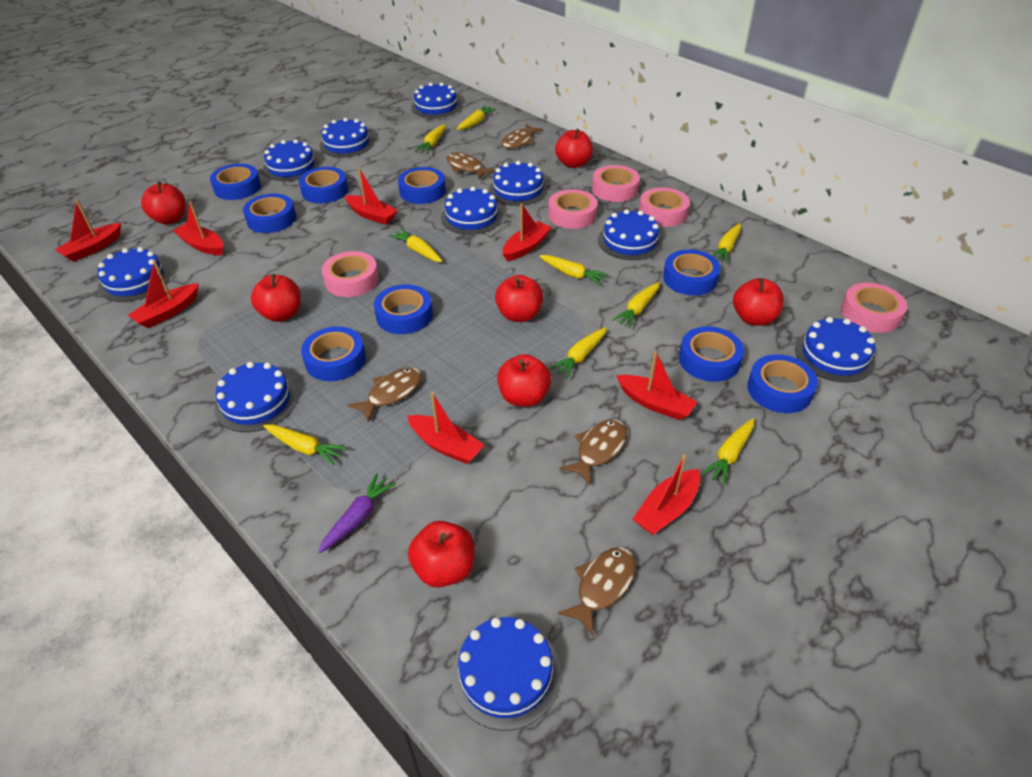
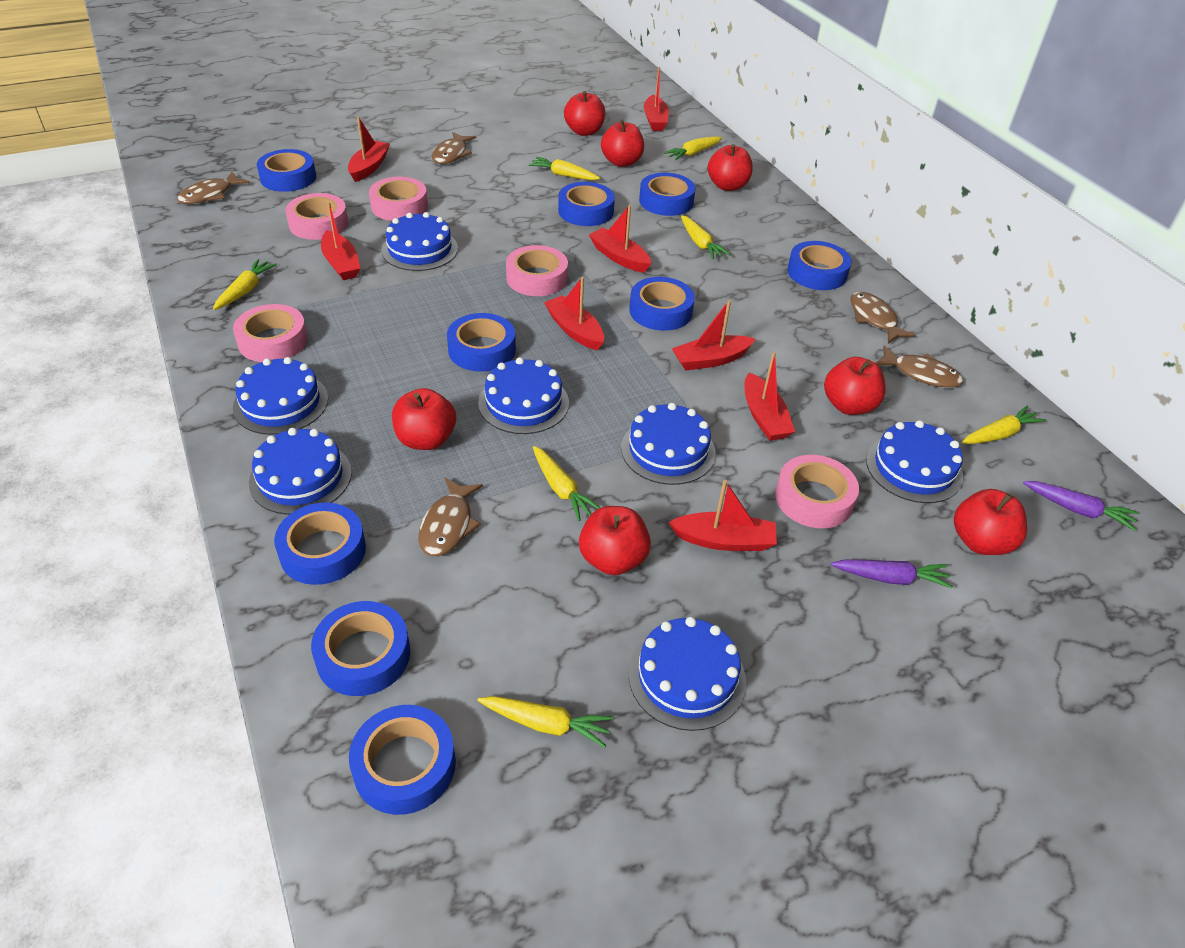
blue cake: 10 -> 7
purple carrot: 1 -> 2
yellow carrot: 9 -> 7

